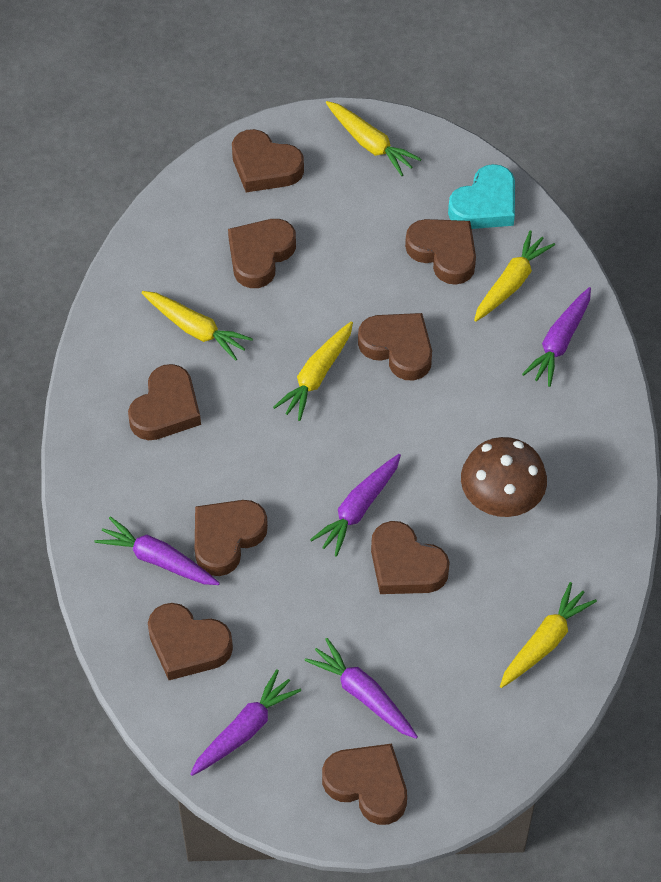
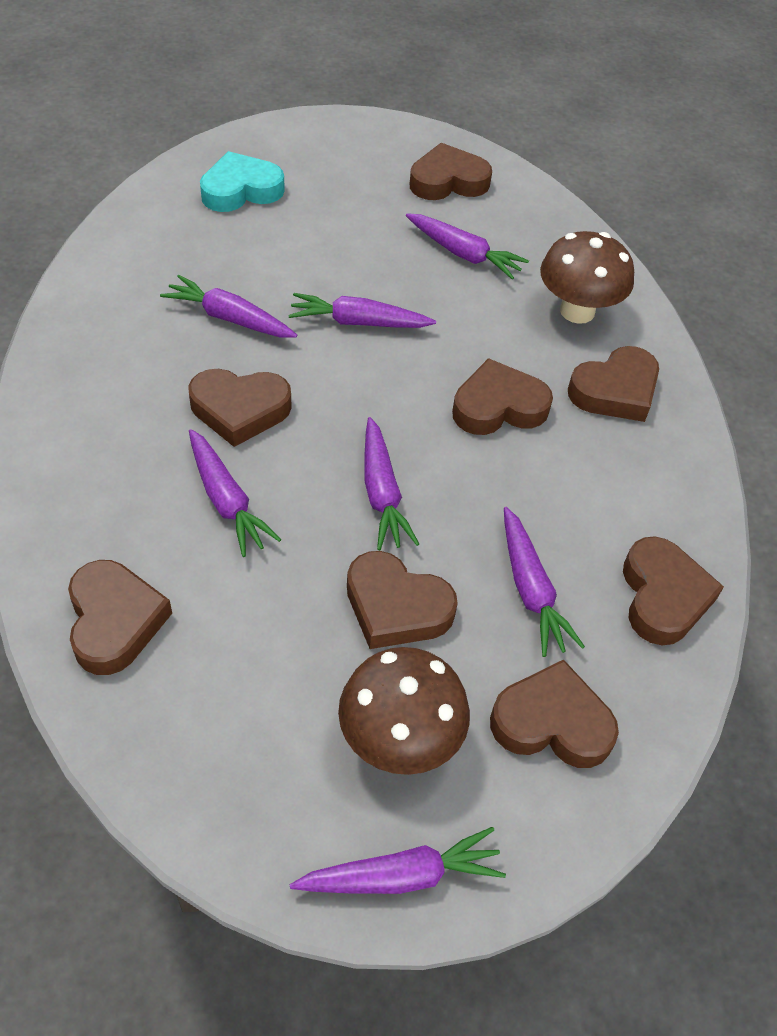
brown heart: 9 -> 8
brown mushroom: 1 -> 2
purple carrot: 5 -> 7
yellow carrot: 5 -> 0

